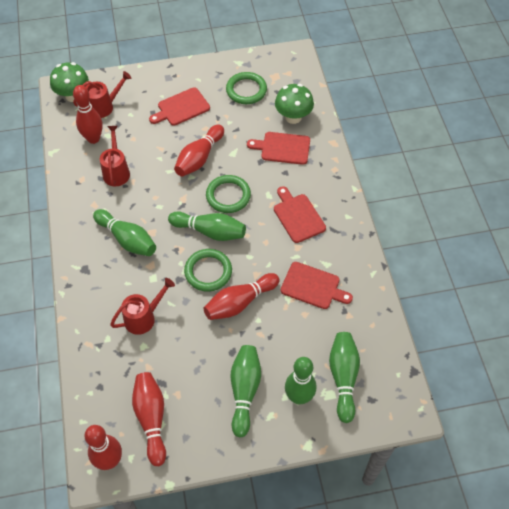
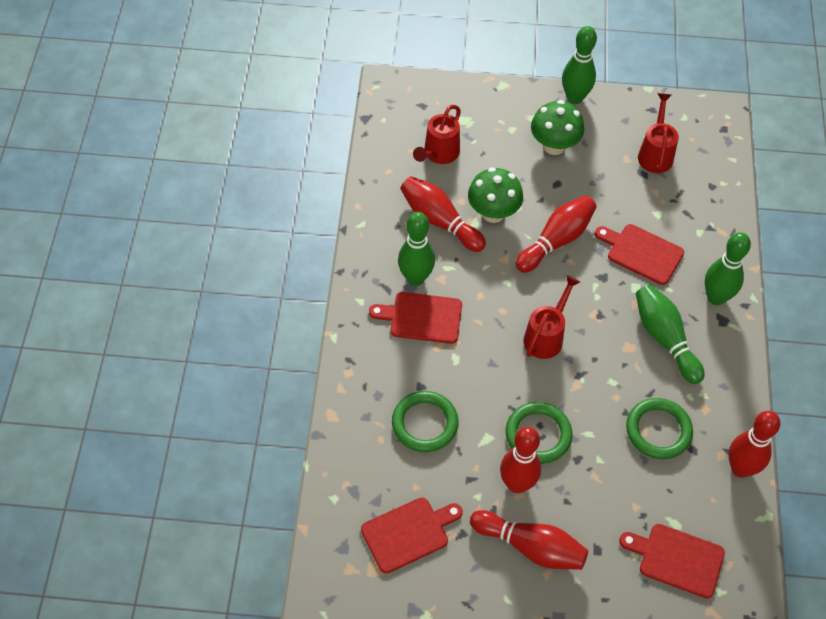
green bowling pin: 5 -> 4

